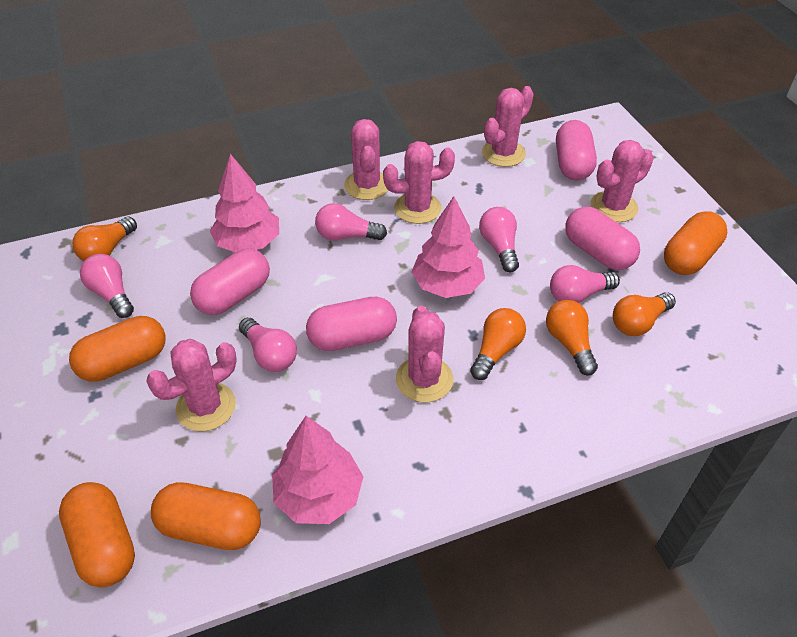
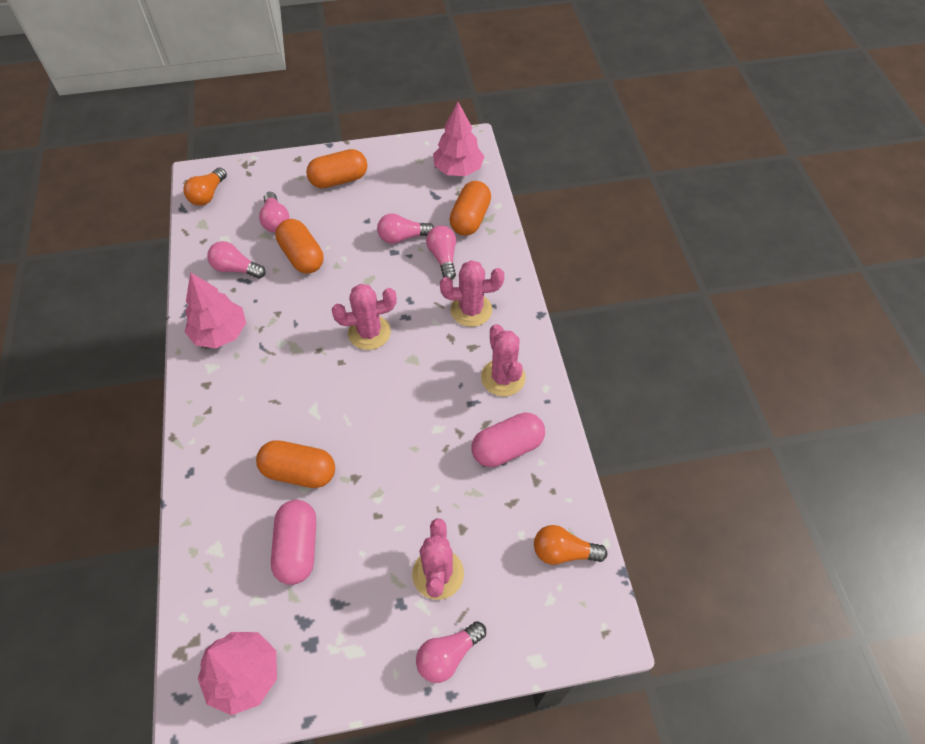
orange light bulb: 4 -> 2
pink cactus: 6 -> 4
pink capsule: 4 -> 2

